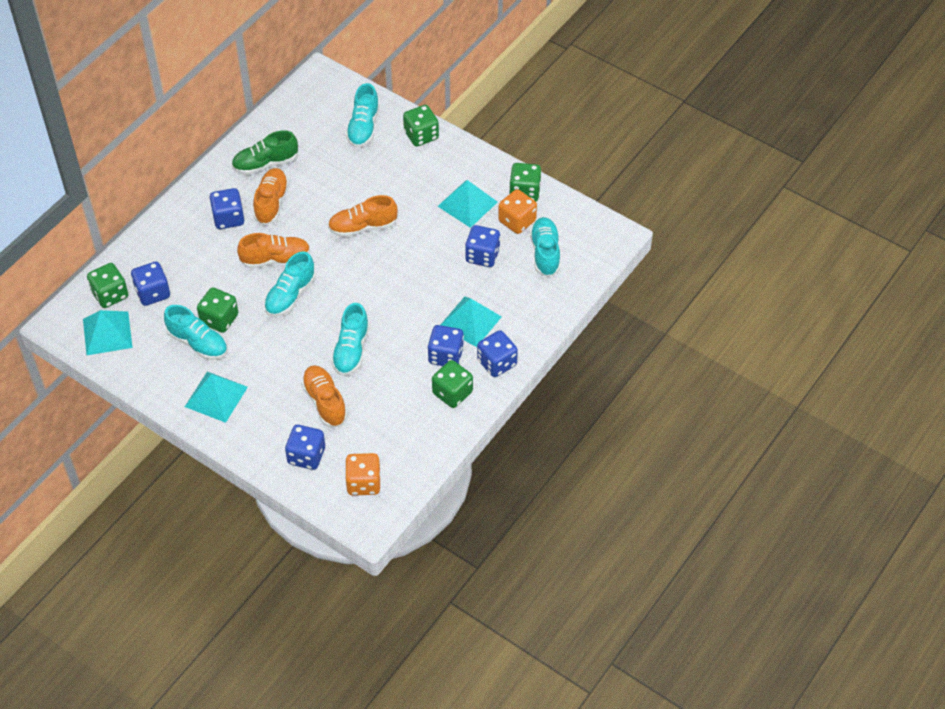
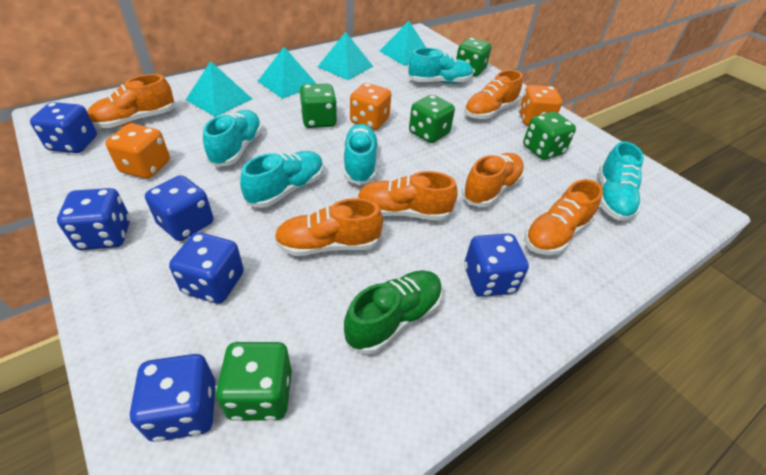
orange dice: 2 -> 3
orange shoe: 4 -> 6

